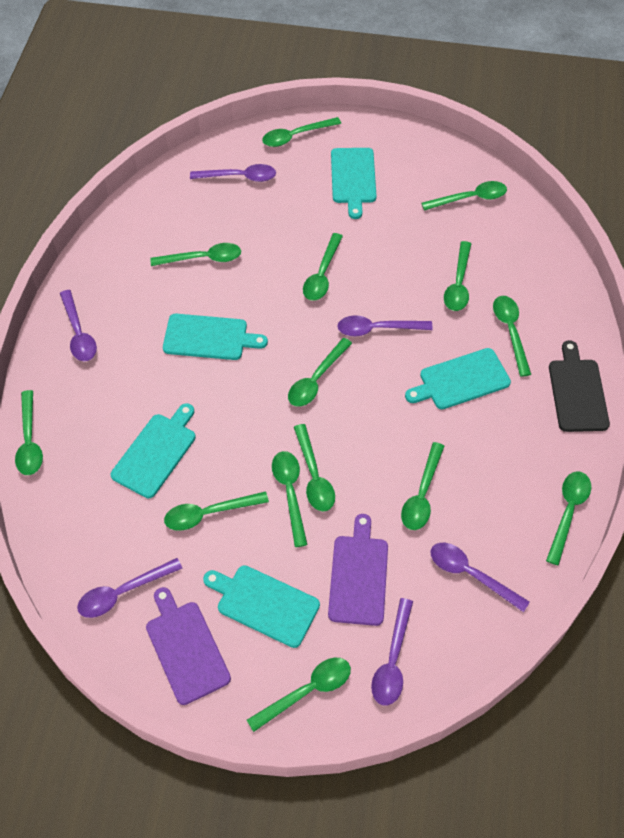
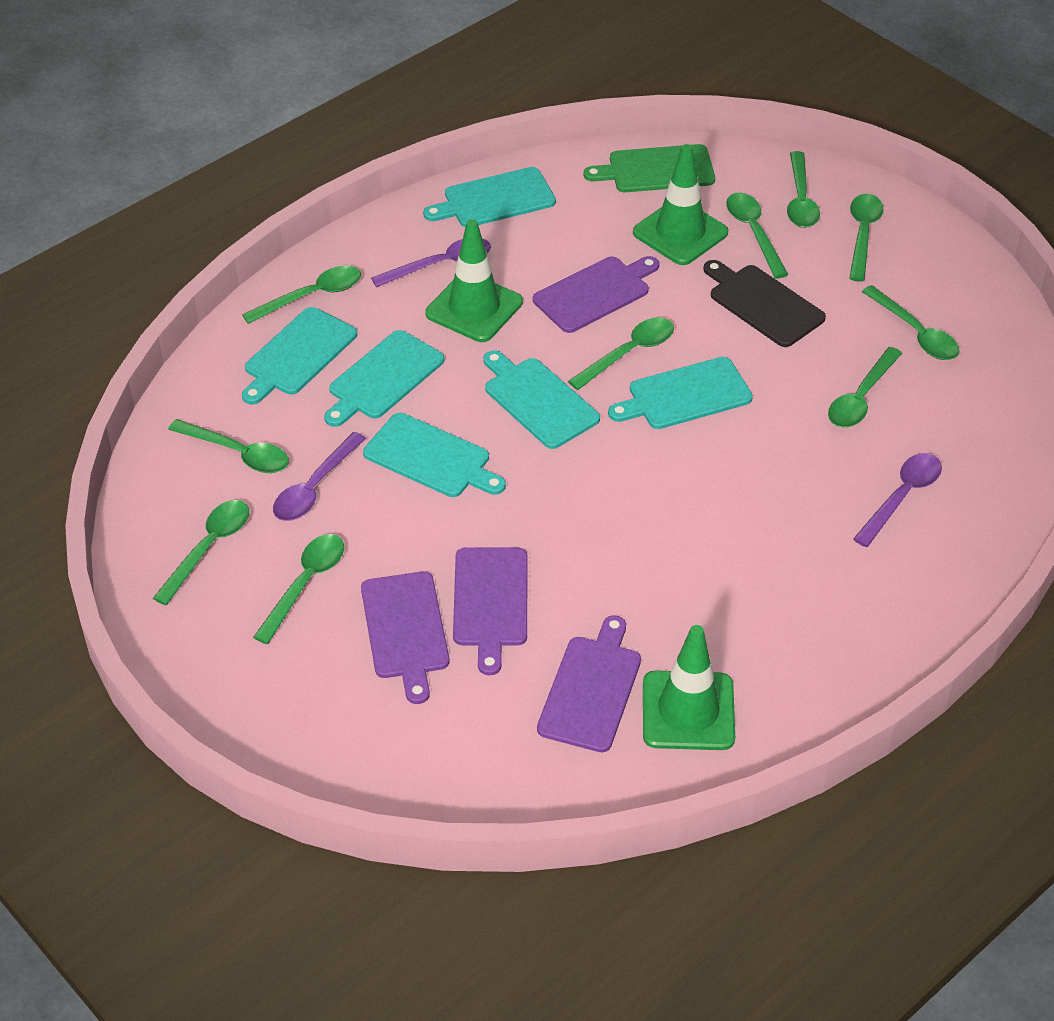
green cutting board: 0 -> 1
green spoon: 14 -> 10
green traffic cone: 0 -> 3
purple cutting board: 2 -> 4
purple spoon: 6 -> 3
turquoise cutting board: 5 -> 6

